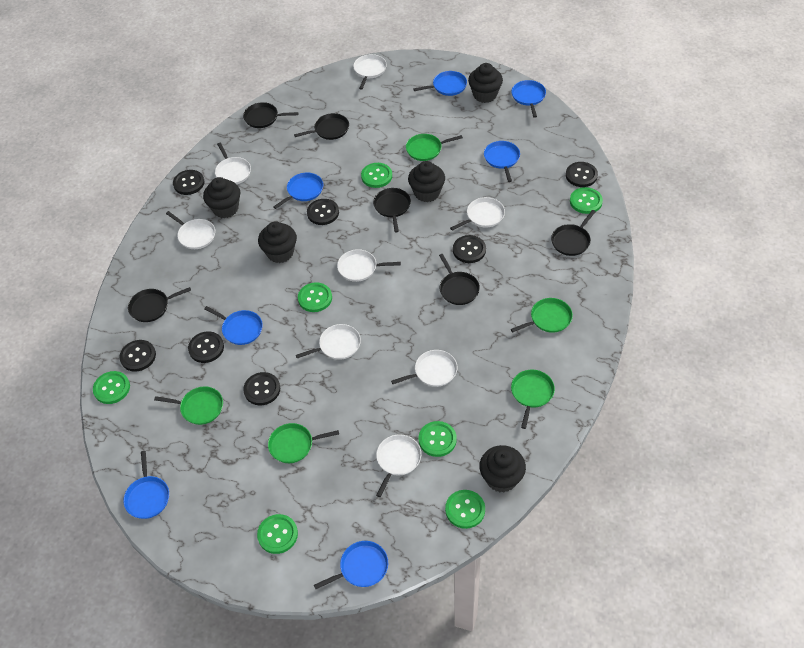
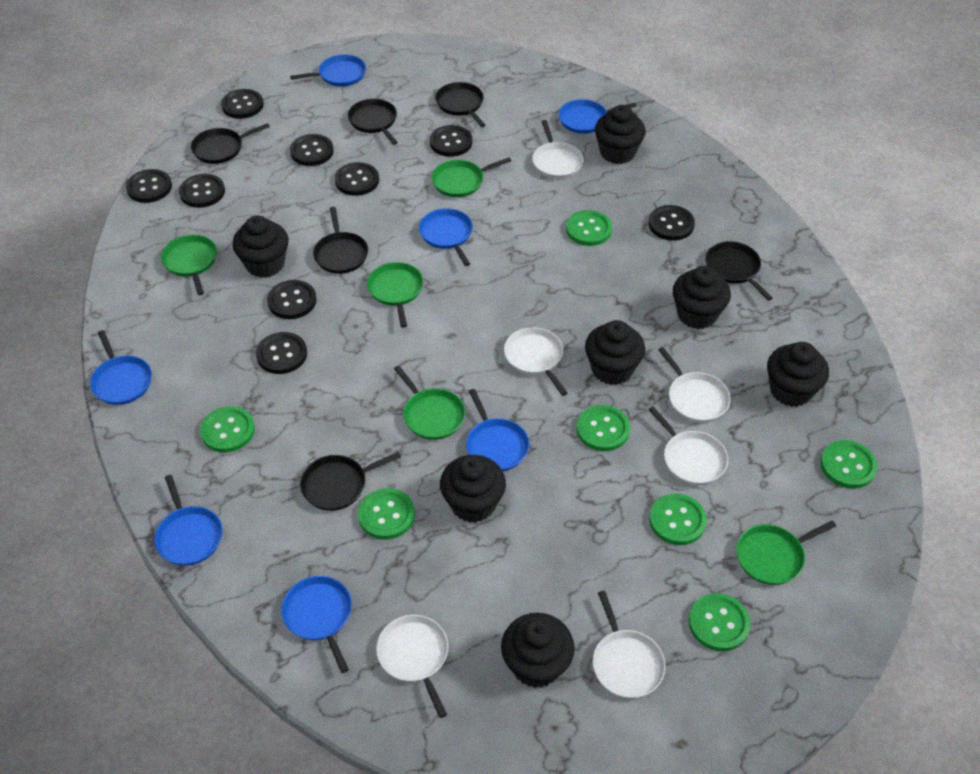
black button: 7 -> 9
black cupcake: 5 -> 7
white pan: 8 -> 6

